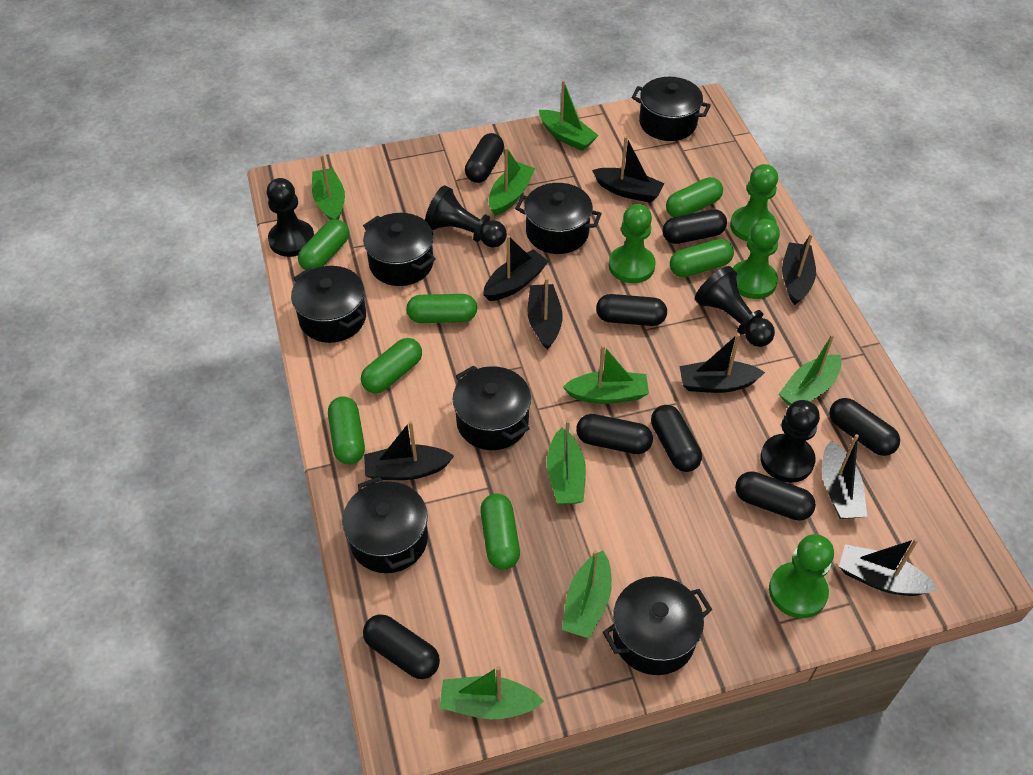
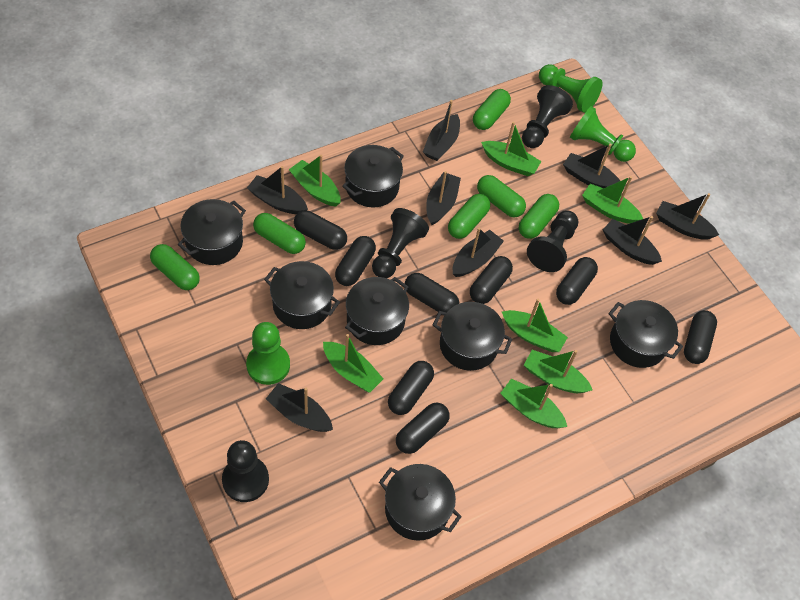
green boat: 8 -> 7
green capsule: 7 -> 6
green pawn: 4 -> 3

